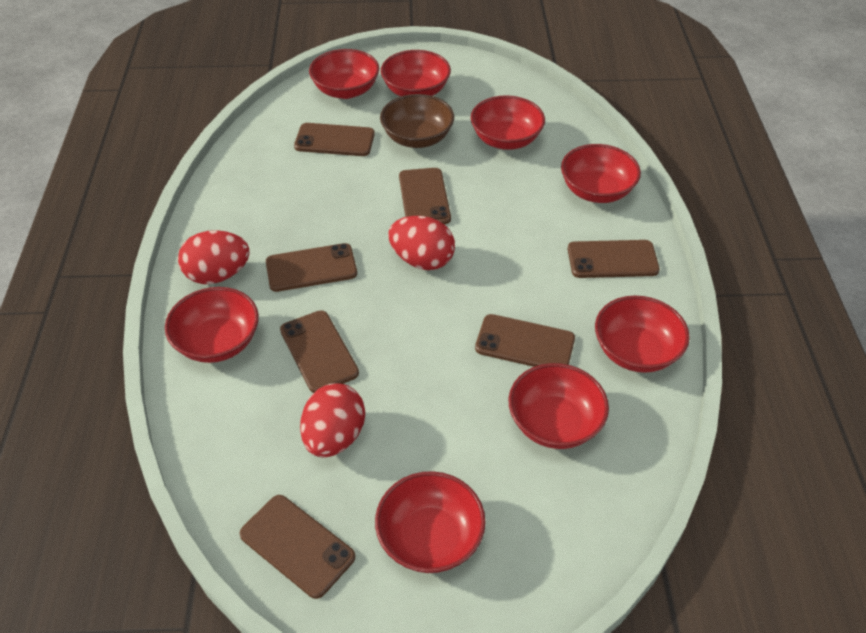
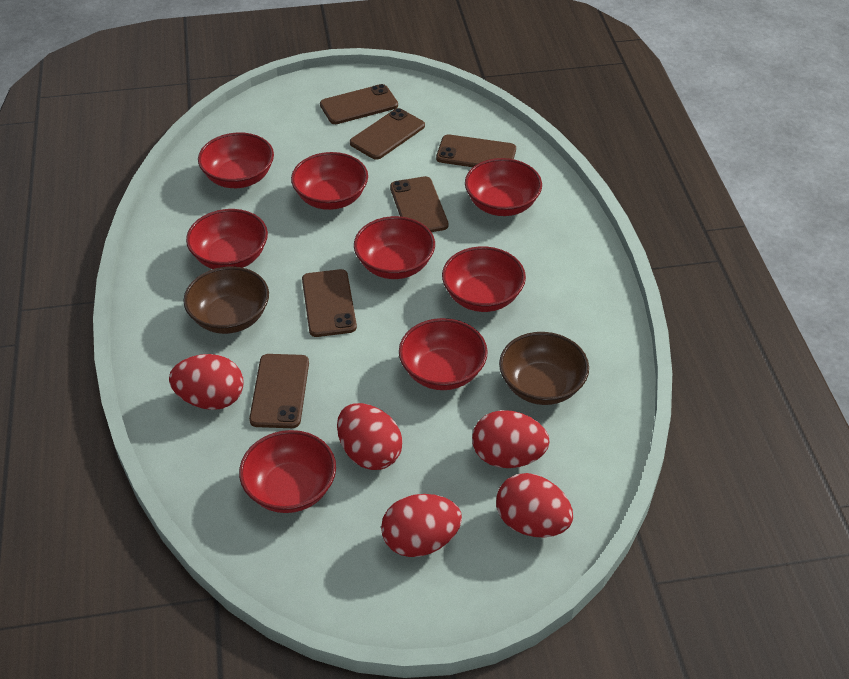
brown bowl: 1 -> 2
brown phone: 7 -> 6
red egg: 3 -> 5

